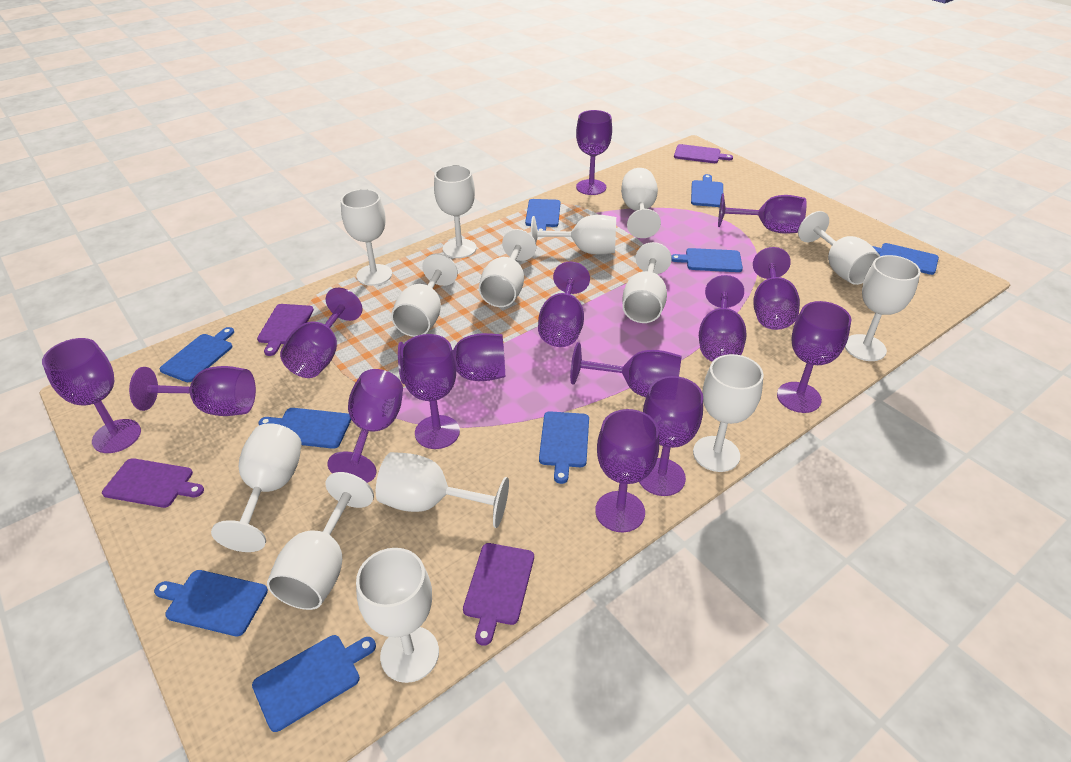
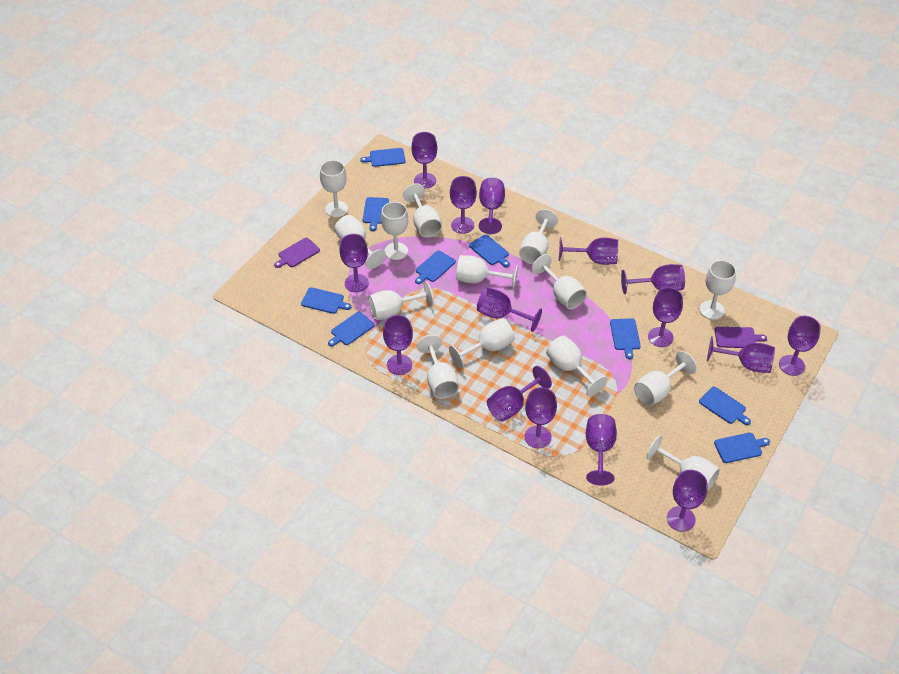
purple cutting board: 4 -> 2

